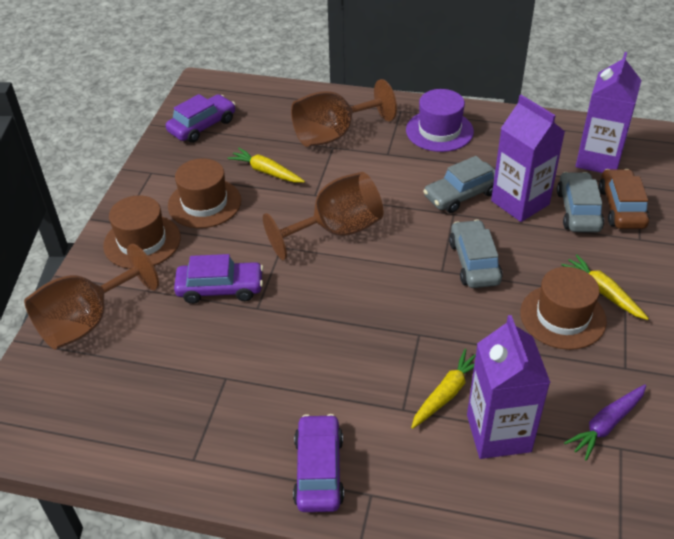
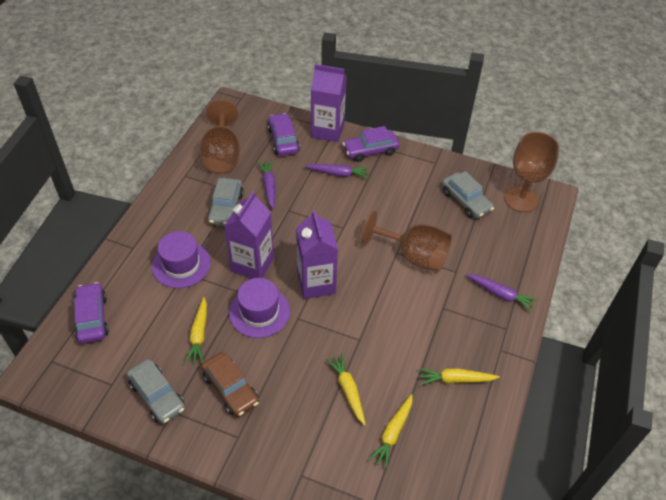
brown hat: 3 -> 0
purple carrot: 1 -> 3
purple hat: 1 -> 2
yellow carrot: 3 -> 4

